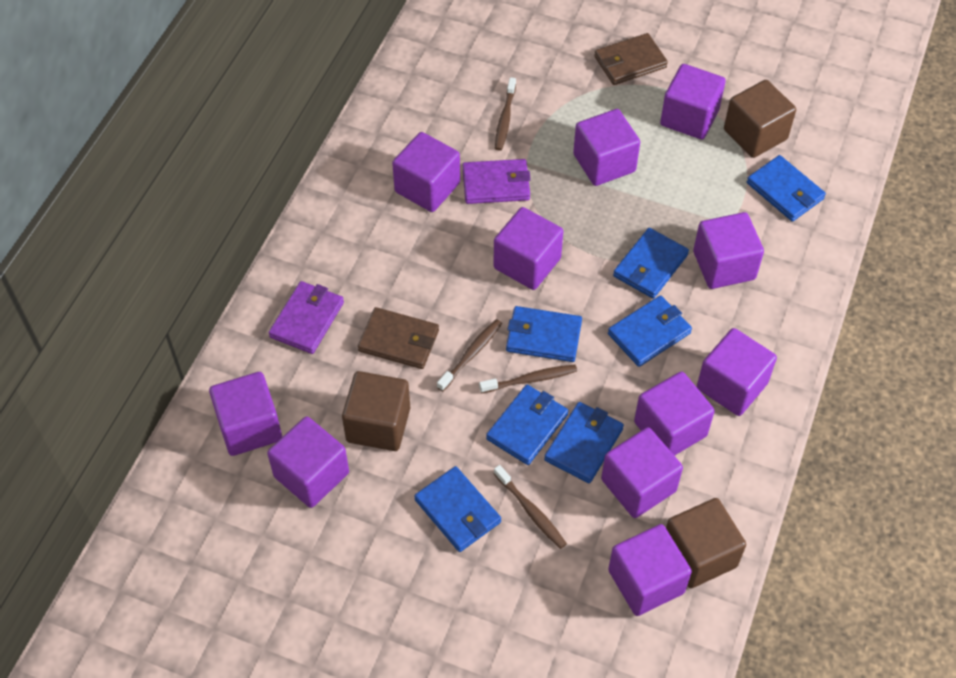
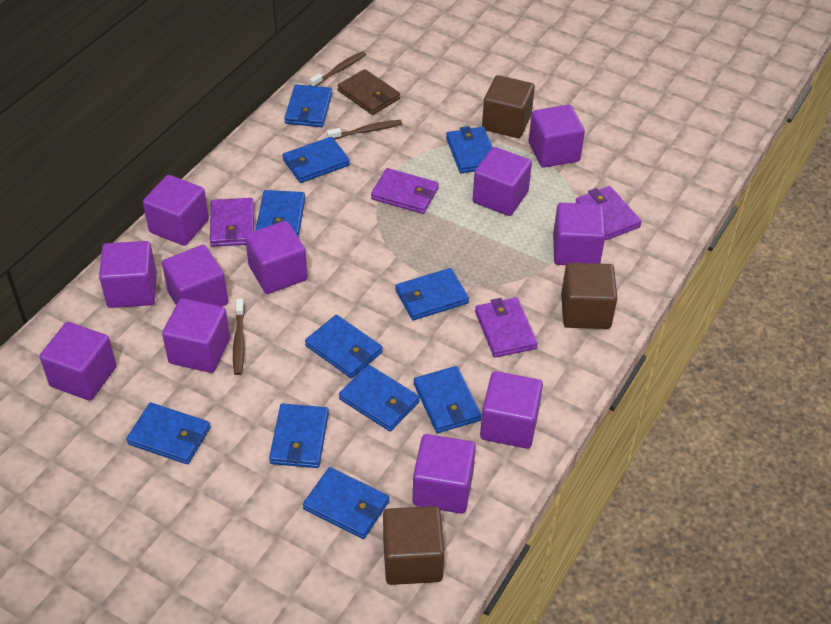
blue wallet: 7 -> 11
brown toothbrush: 4 -> 3
brown wallet: 2 -> 1
purple wallet: 2 -> 4

